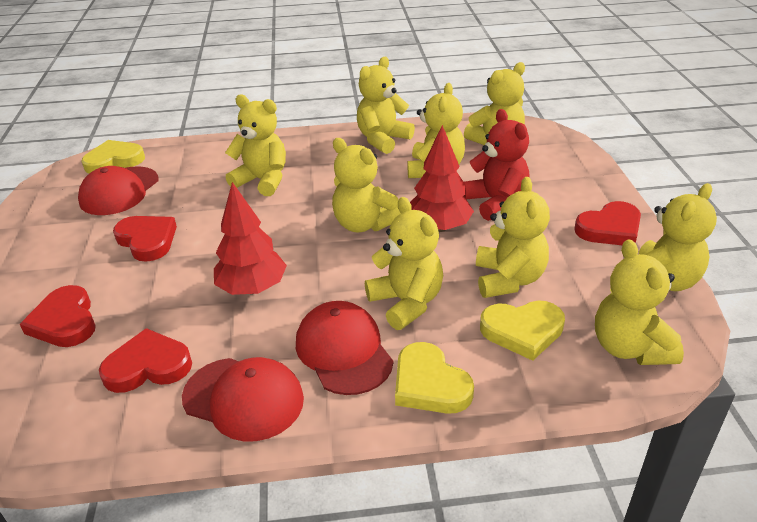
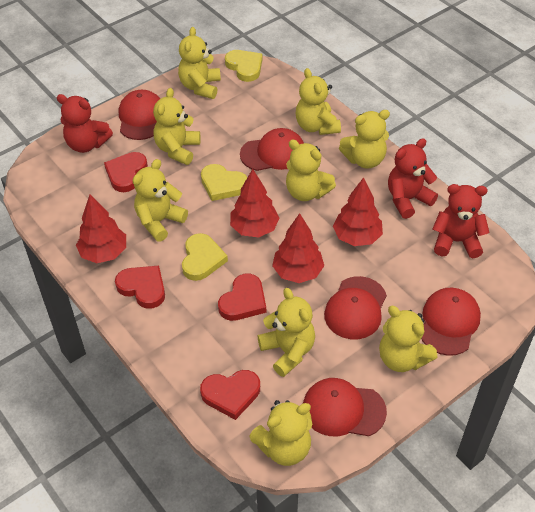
red cap: 3 -> 5
red teddy bear: 1 -> 3
red tree: 2 -> 4

